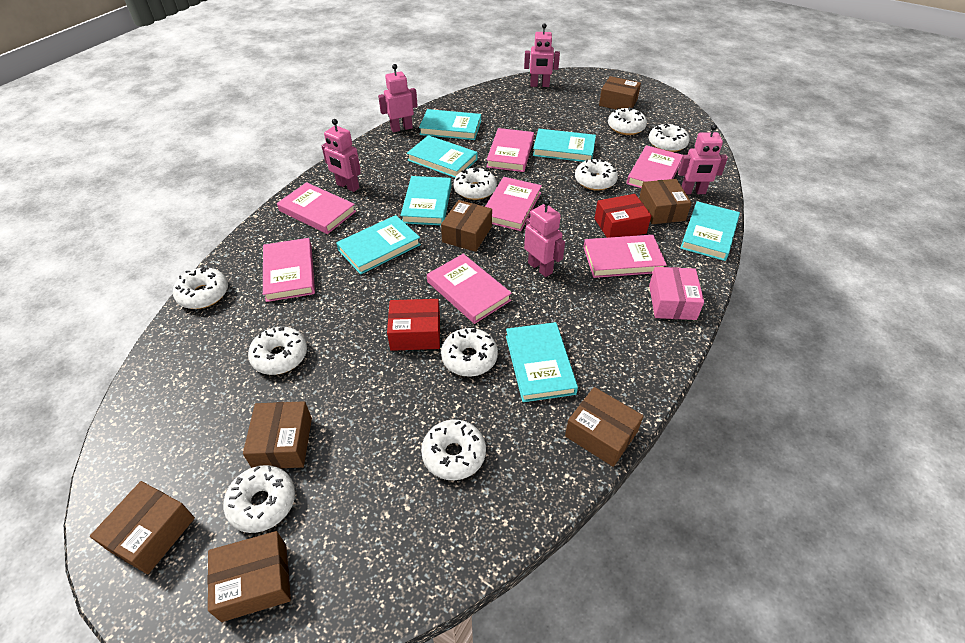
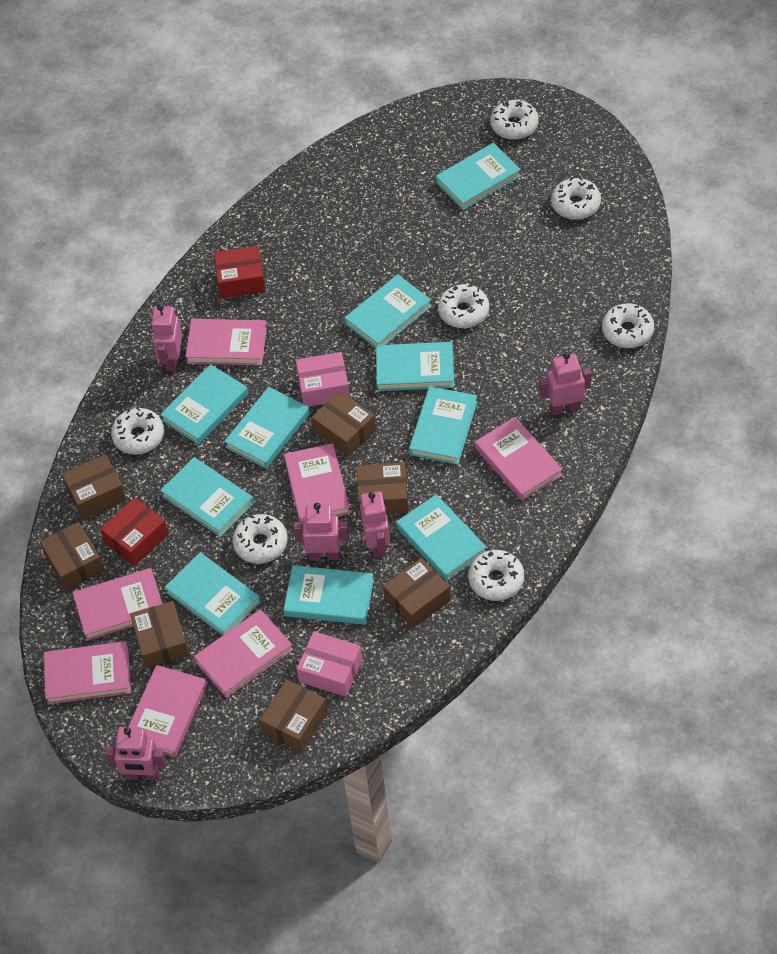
pink box: 1 -> 2
turquoise book: 7 -> 10
white donut: 9 -> 7

